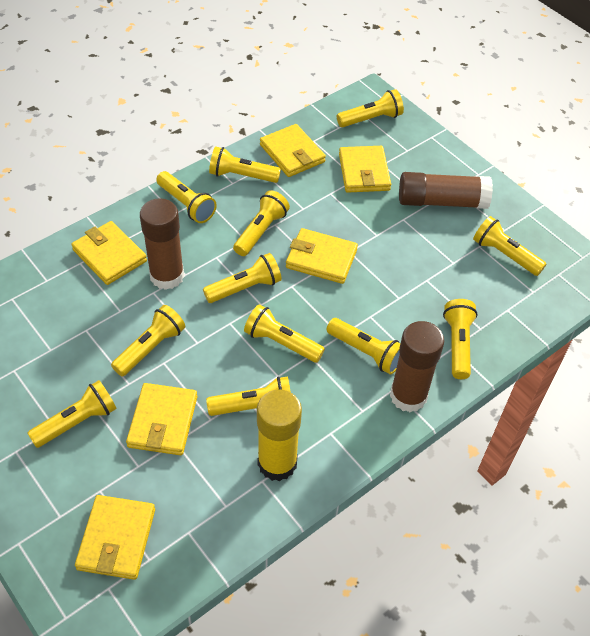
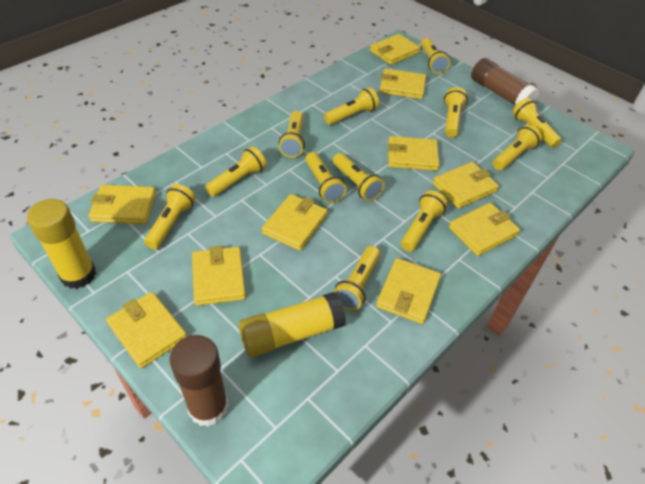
brown glue stick: 3 -> 2
yellow glue stick: 1 -> 2
yellow wallet: 6 -> 10

